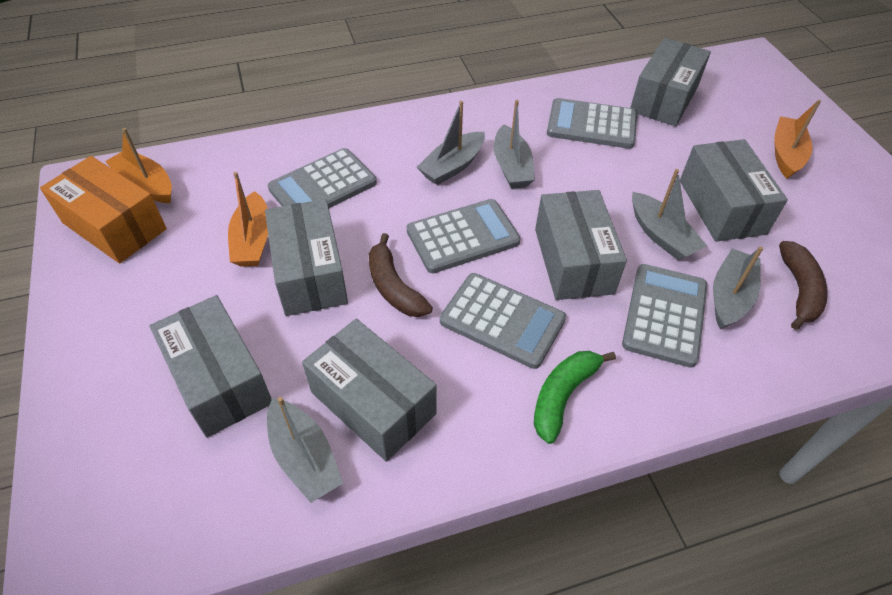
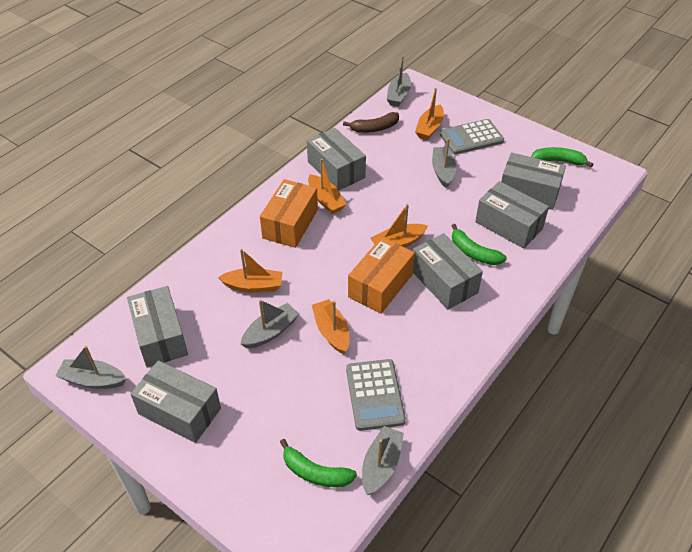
brown banana: 2 -> 1
green banana: 1 -> 3
grey calculator: 5 -> 2
orange boat: 3 -> 5
orange box: 1 -> 2

